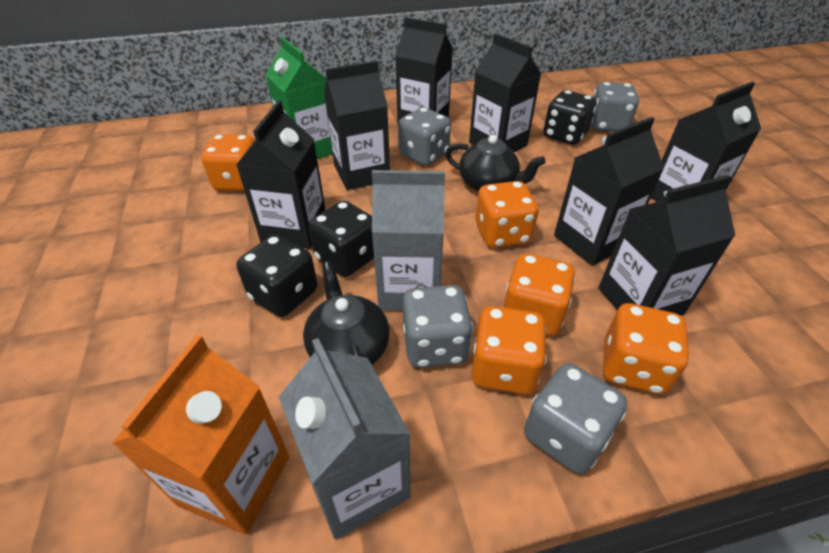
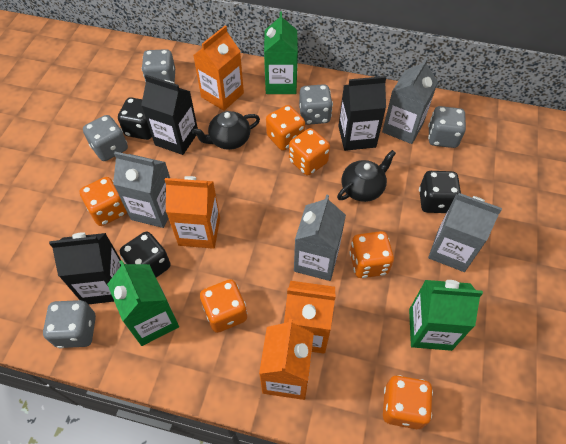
black carton: 7 -> 3
green carton: 1 -> 3
grey carton: 2 -> 4
grey dice: 4 -> 5
orange carton: 1 -> 4
orange dice: 5 -> 6

